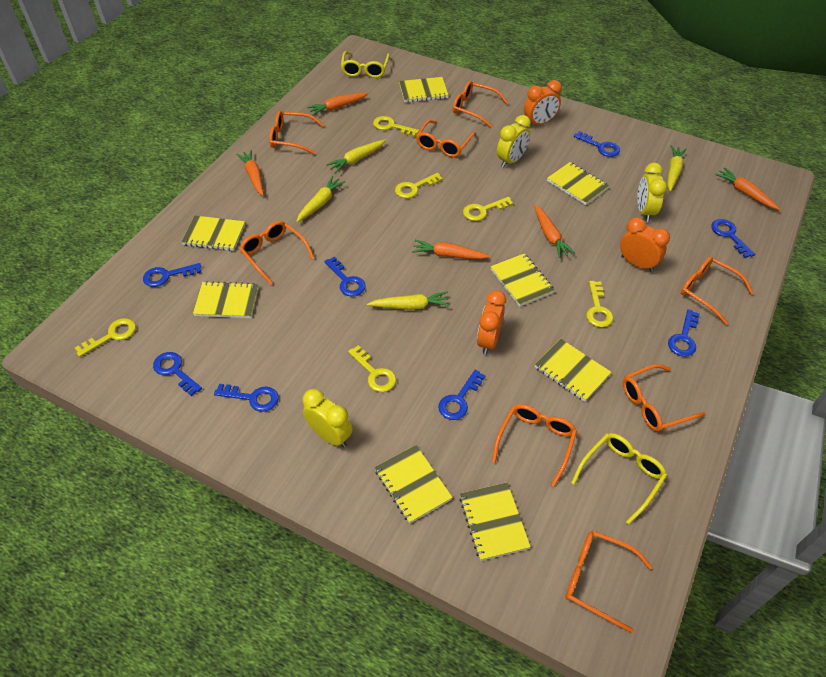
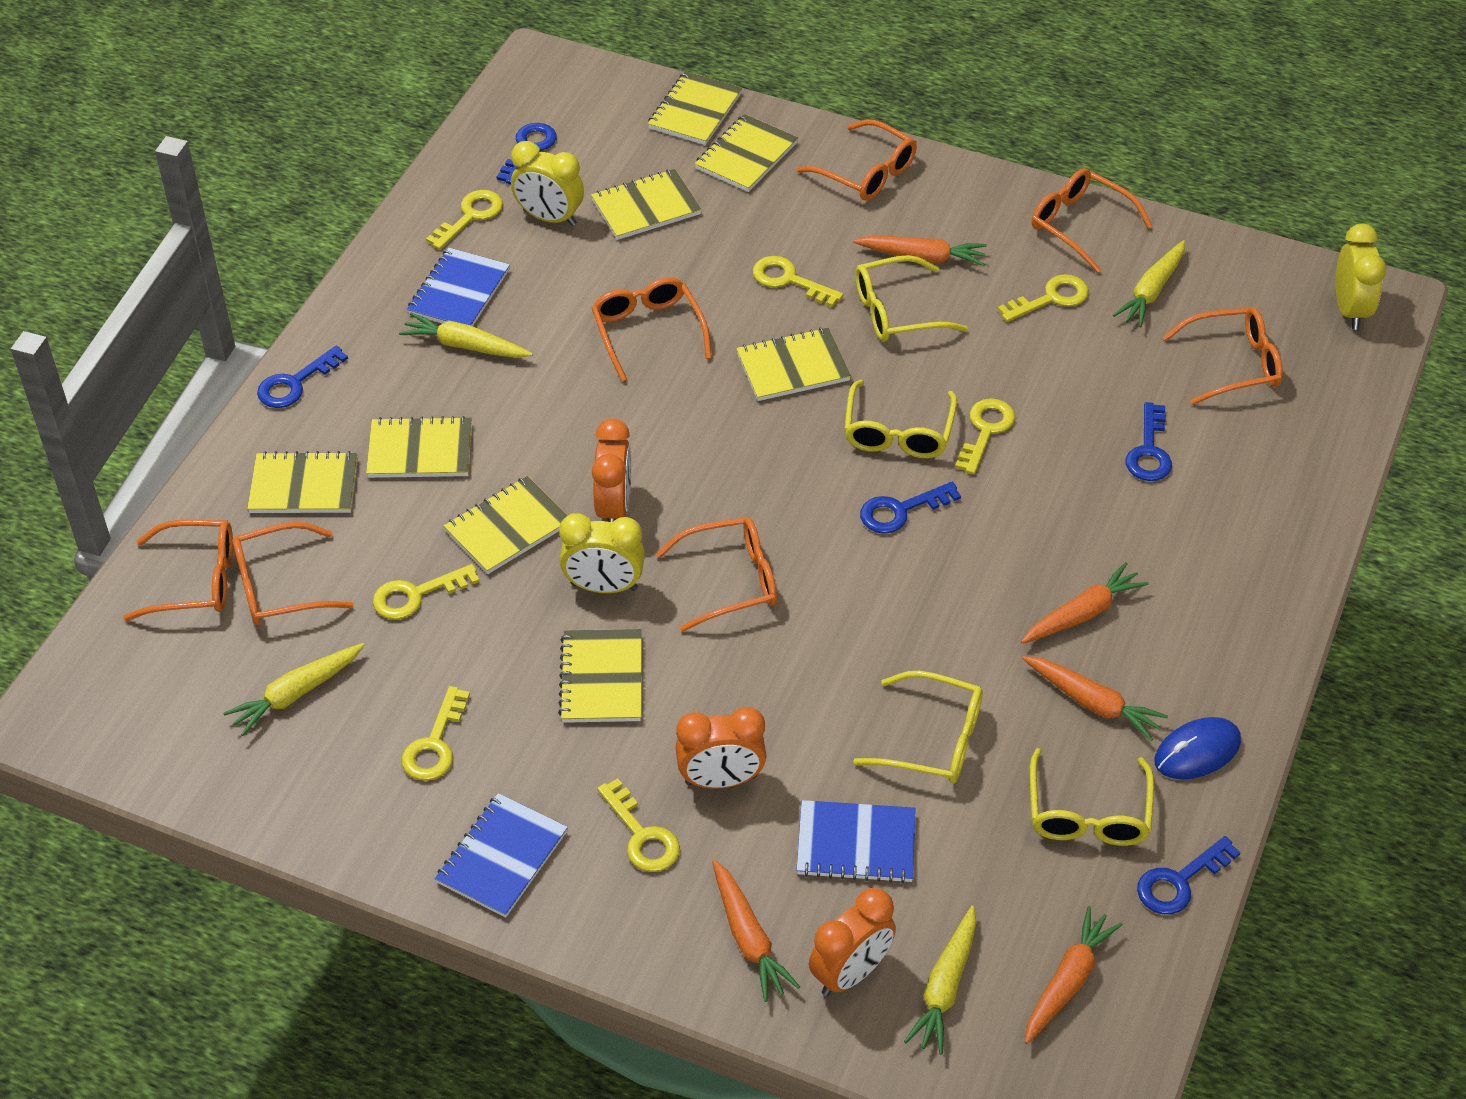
blue key: 8 -> 5
blue mouse: 0 -> 1
blue notebook: 0 -> 3
orange glasses: 8 -> 7
yellow glasses: 2 -> 4
yellow key: 6 -> 7

